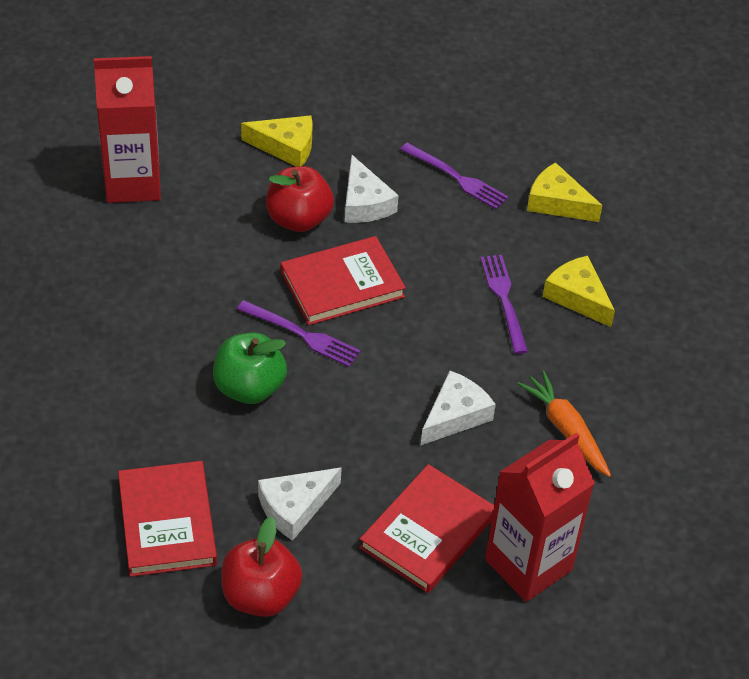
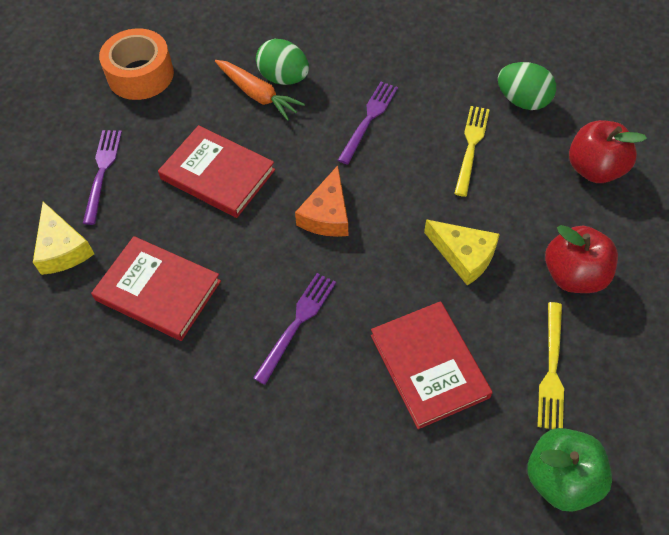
green egg: 0 -> 2
orange cheese: 0 -> 1
orange tape: 0 -> 1
red carton: 2 -> 0
white cheese: 3 -> 0
yellow cheese: 3 -> 2
yellow fork: 0 -> 2

